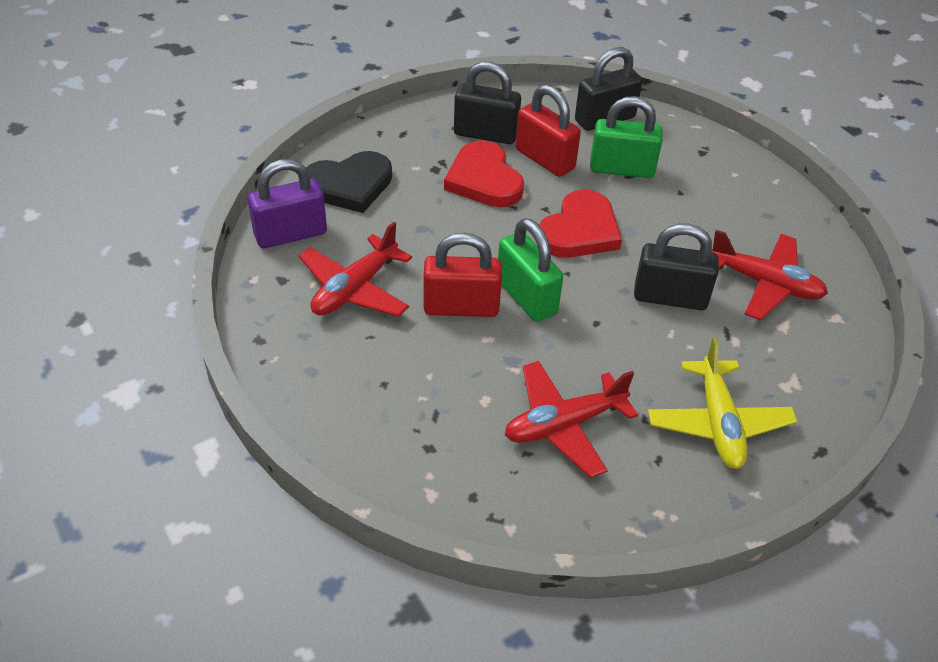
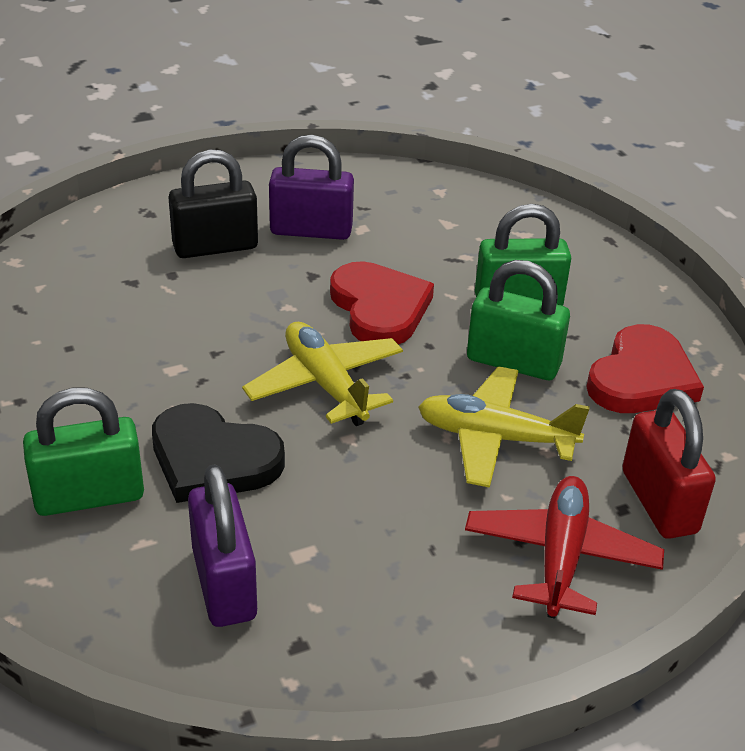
black padlock: 3 -> 1
green padlock: 2 -> 3
purple padlock: 1 -> 2
red padlock: 2 -> 1
red plane: 3 -> 1
yellow plane: 1 -> 2

